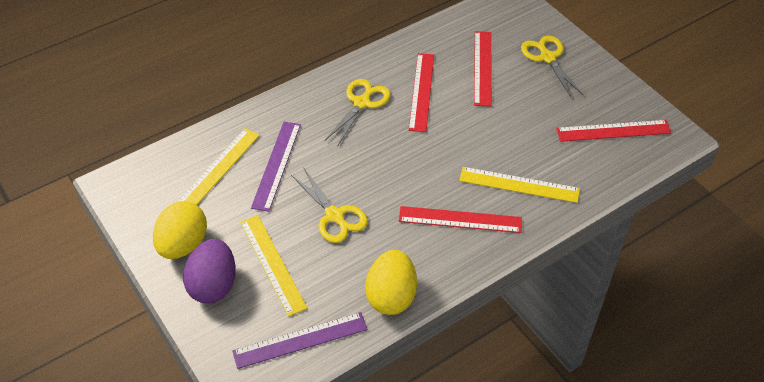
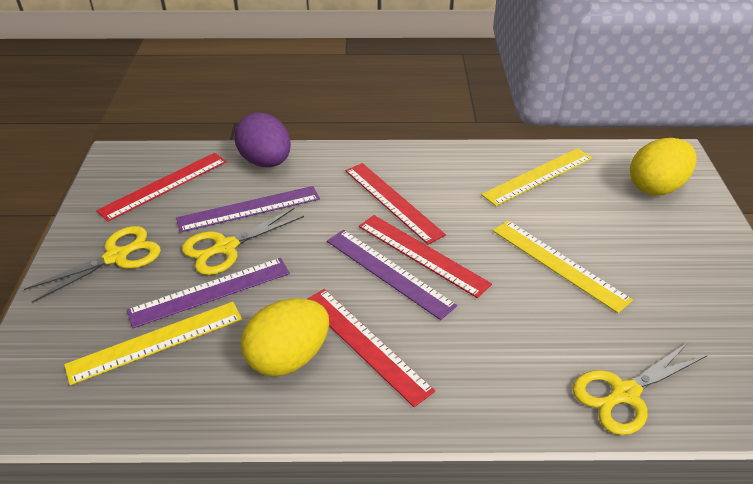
purple ruler: 2 -> 3

